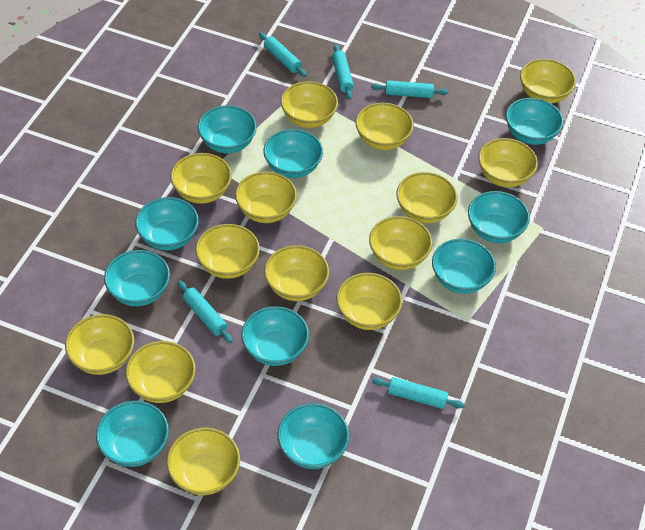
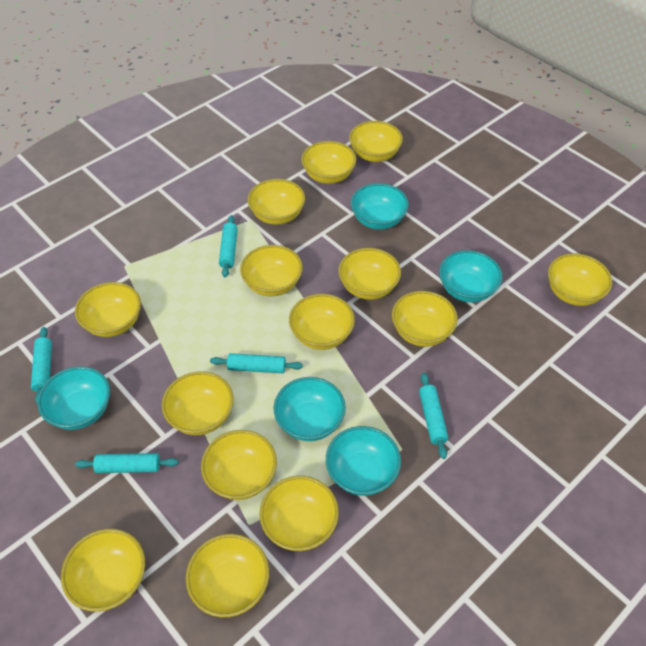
turquoise bowl: 10 -> 5

